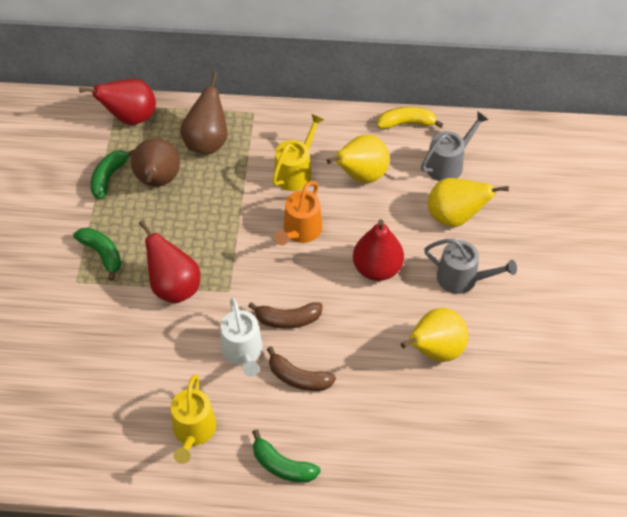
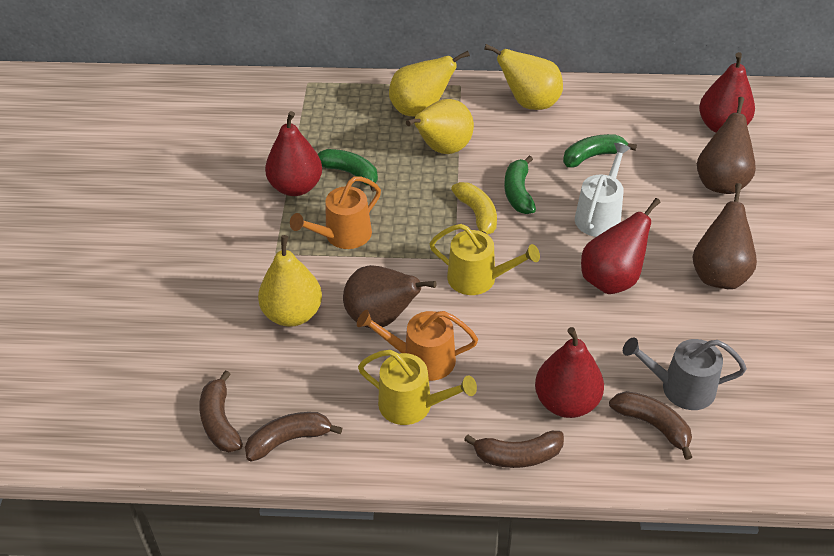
brown banana: 2 -> 4
brown pear: 2 -> 3
grey watering can: 2 -> 1
orange watering can: 1 -> 2
red pear: 3 -> 4
yellow pear: 3 -> 4

